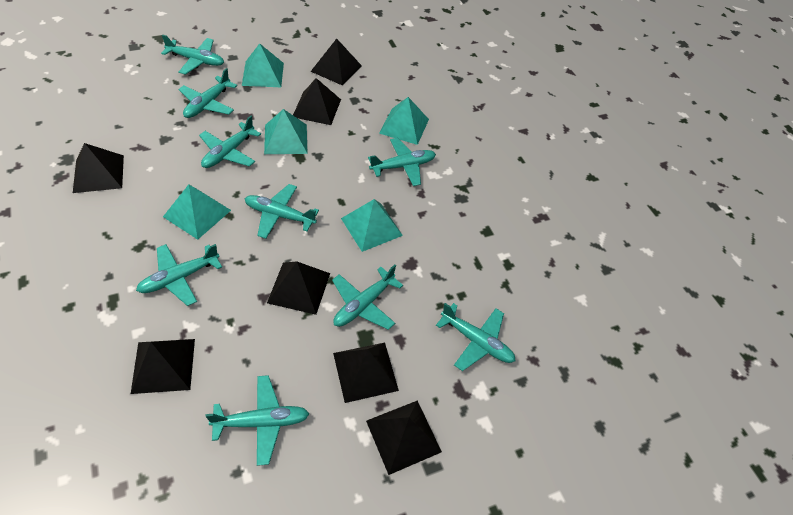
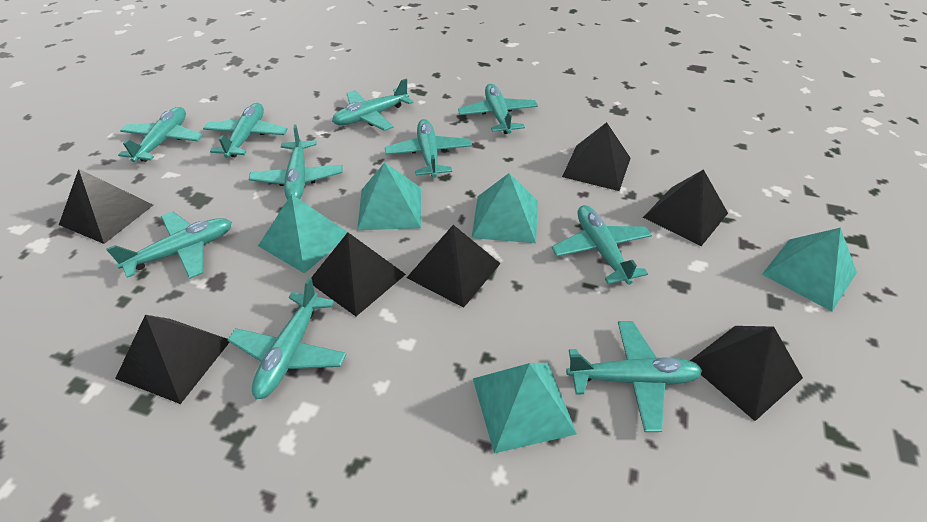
turquoise plane: 9 -> 10

